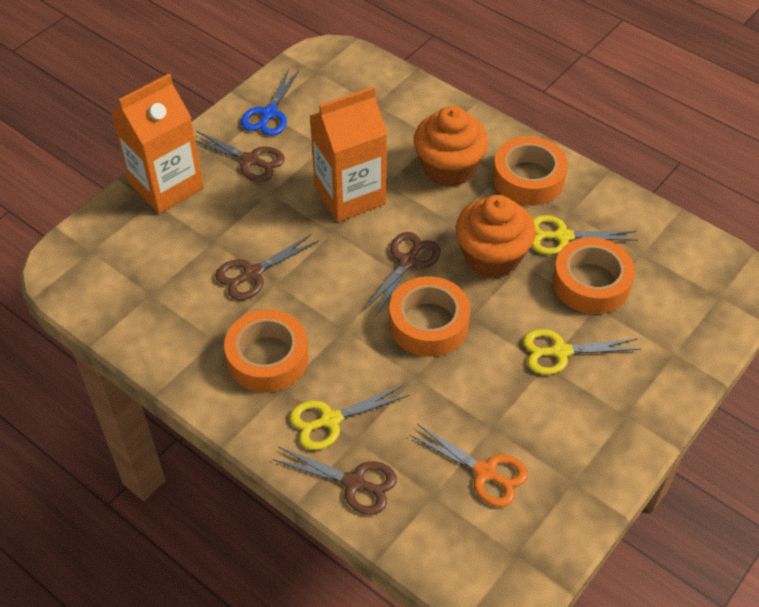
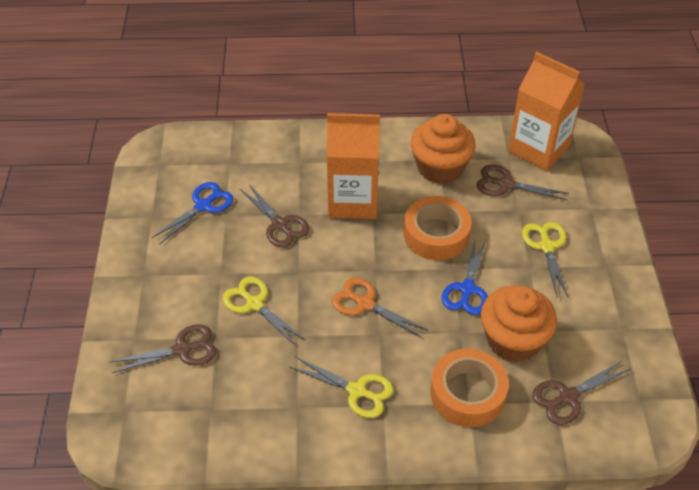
blue scissors: 1 -> 2
orange tape: 4 -> 2

